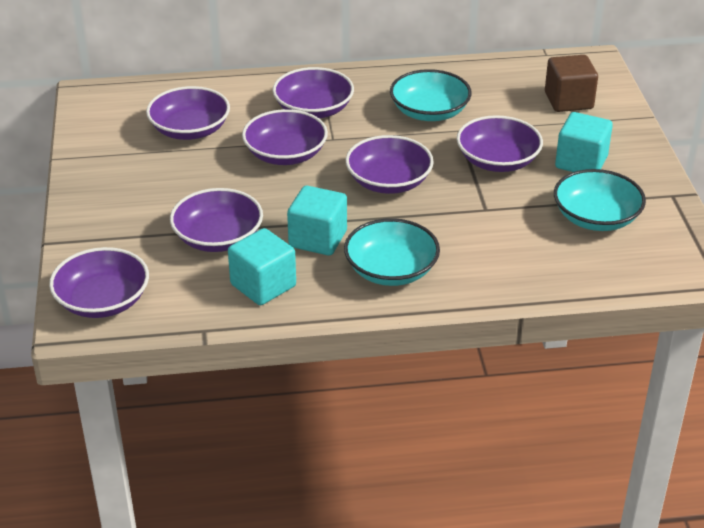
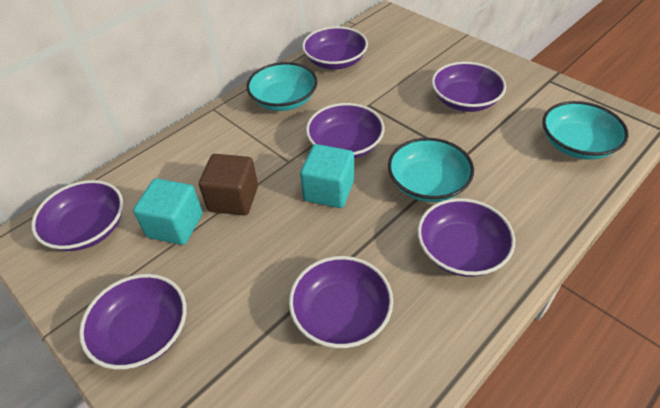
turquoise cube: 3 -> 2

